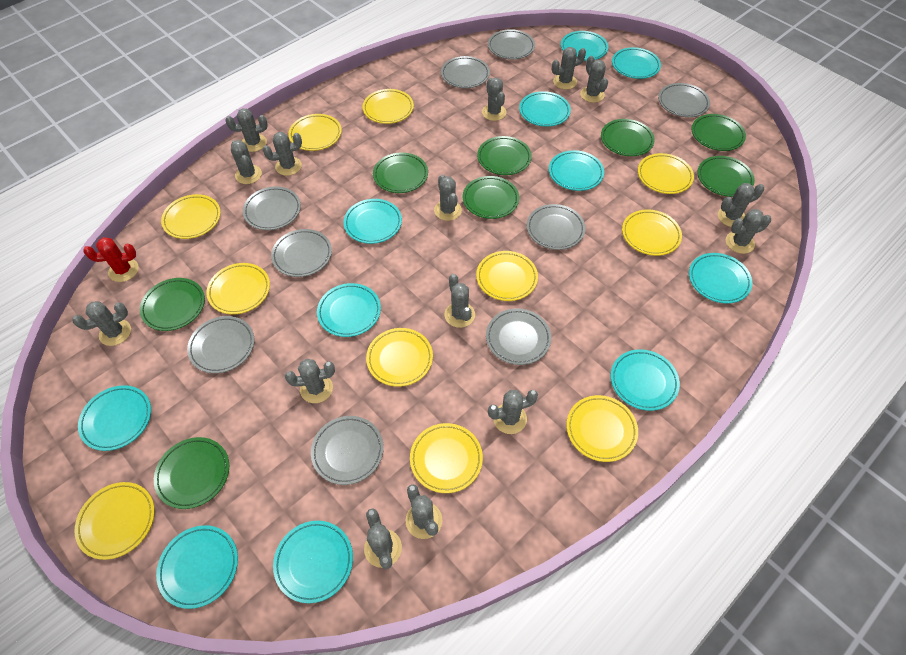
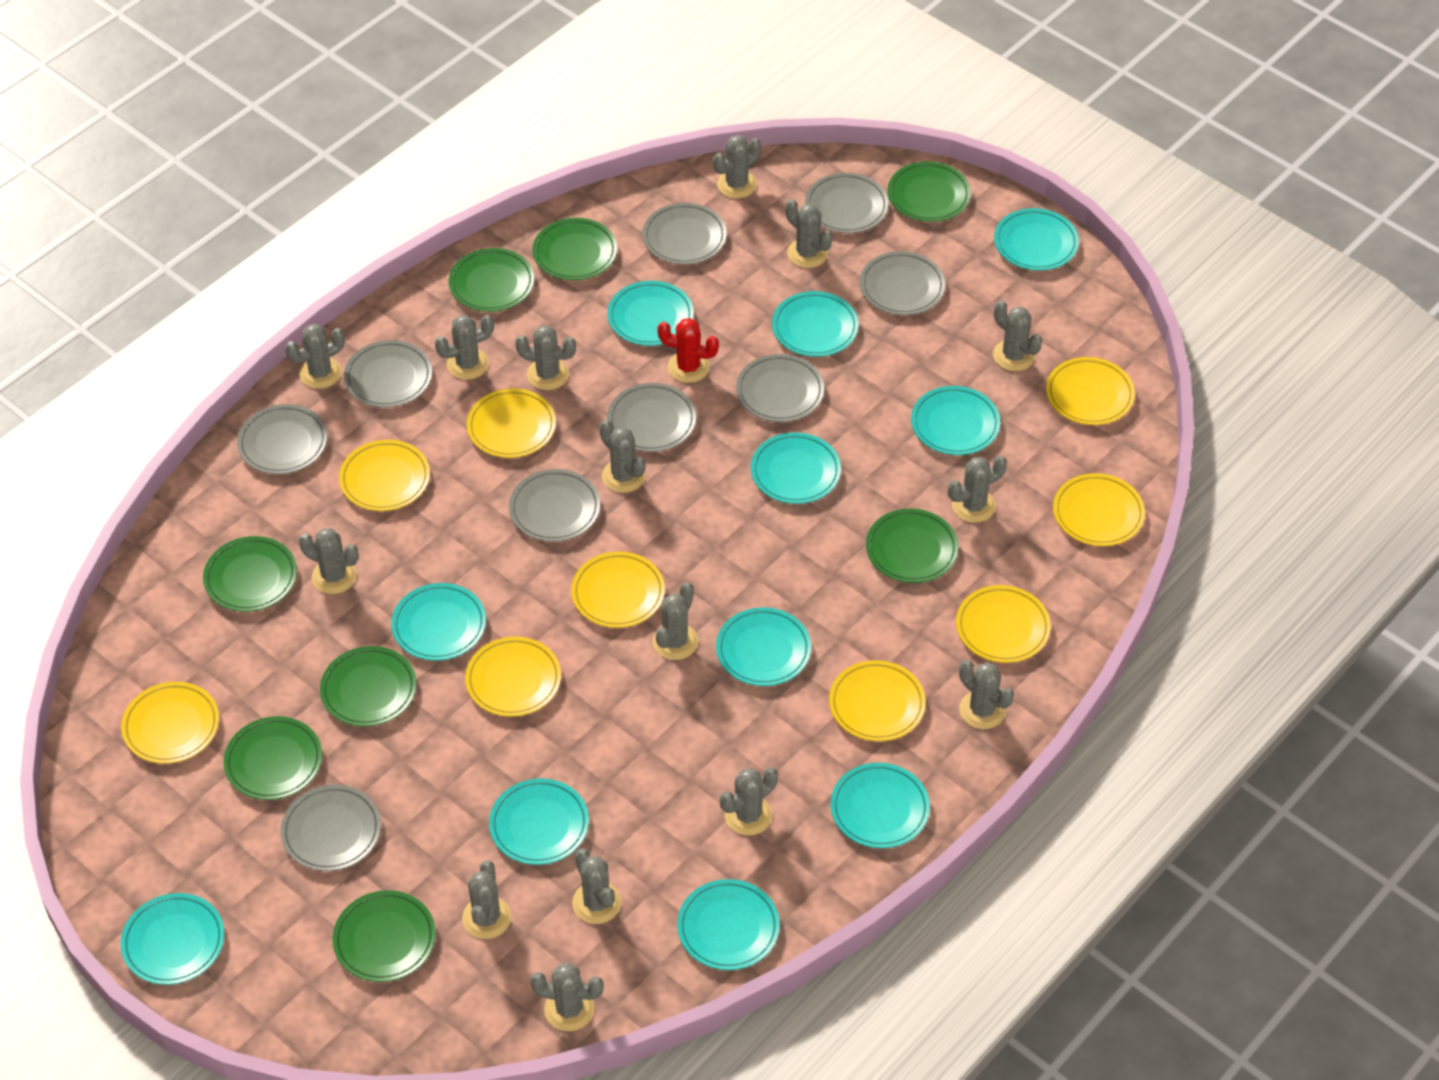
yellow plate: 11 -> 9

